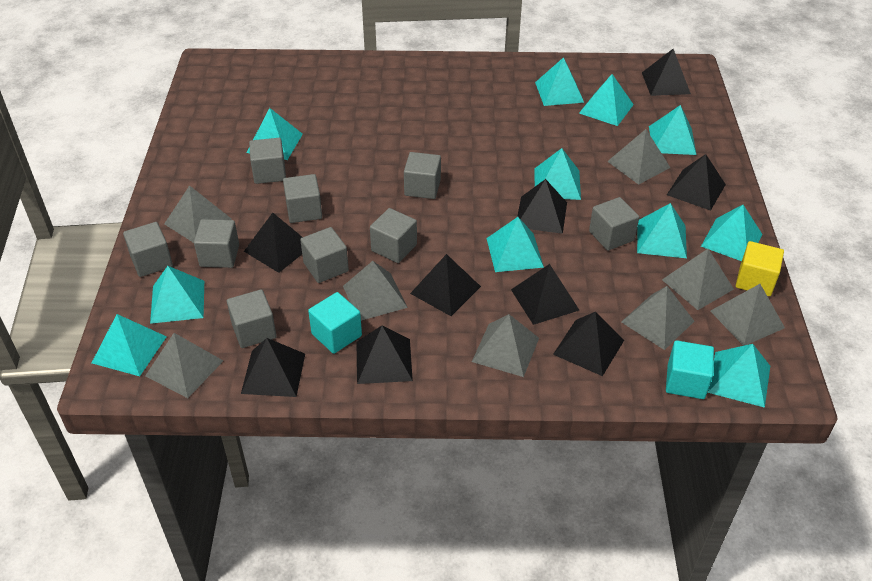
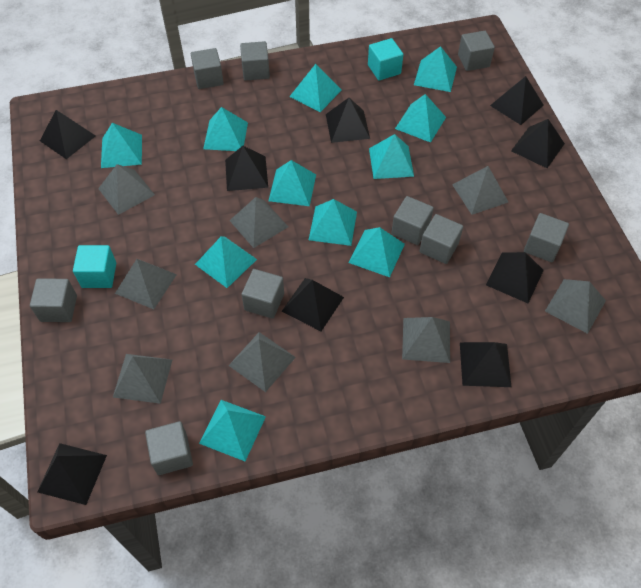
yellow cube: 1 -> 0

